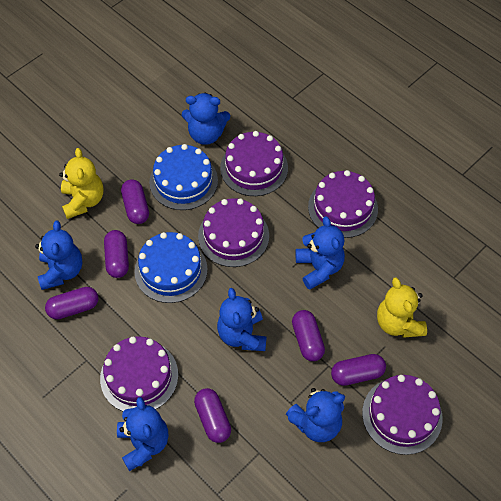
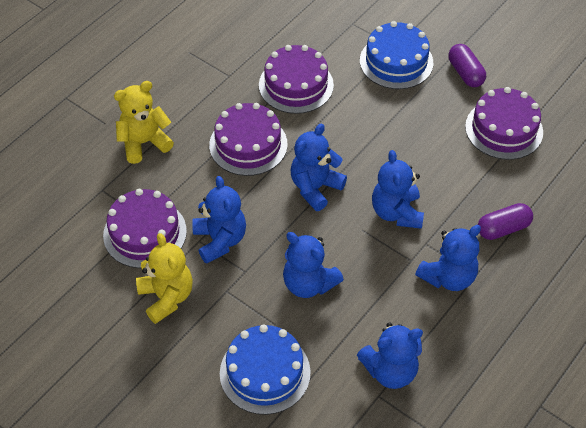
purple cake: 5 -> 4
purple capsule: 6 -> 2

